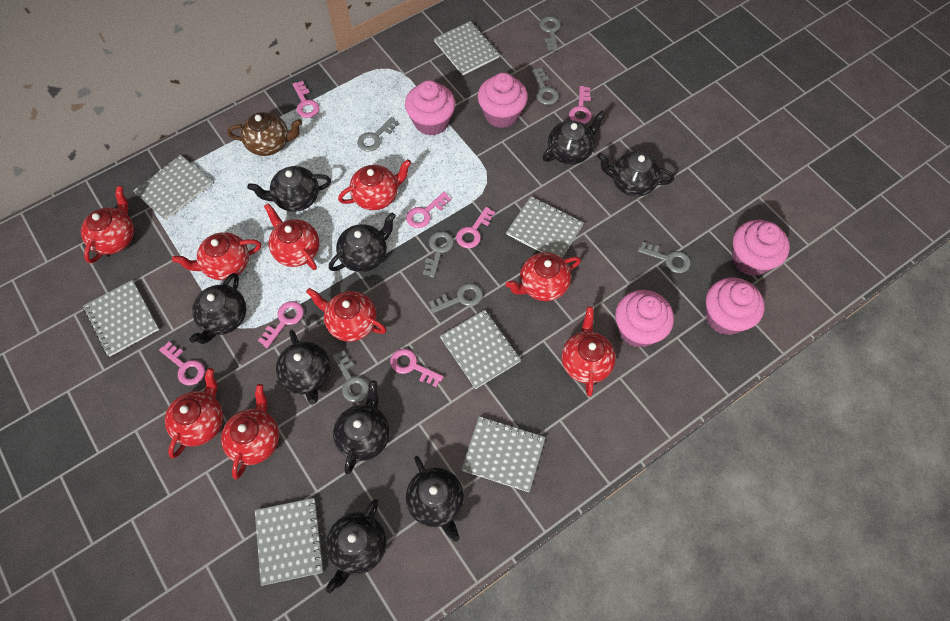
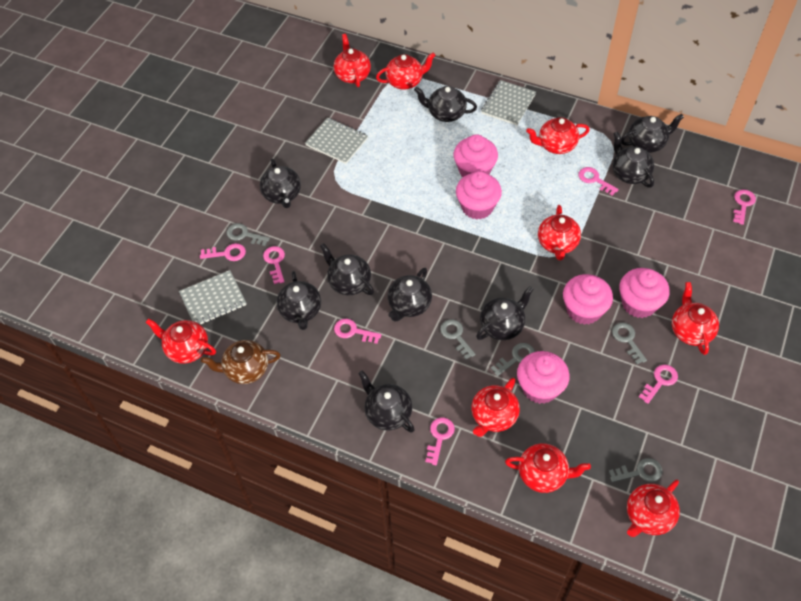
grey key: 7 -> 5
grey notebook: 7 -> 3

